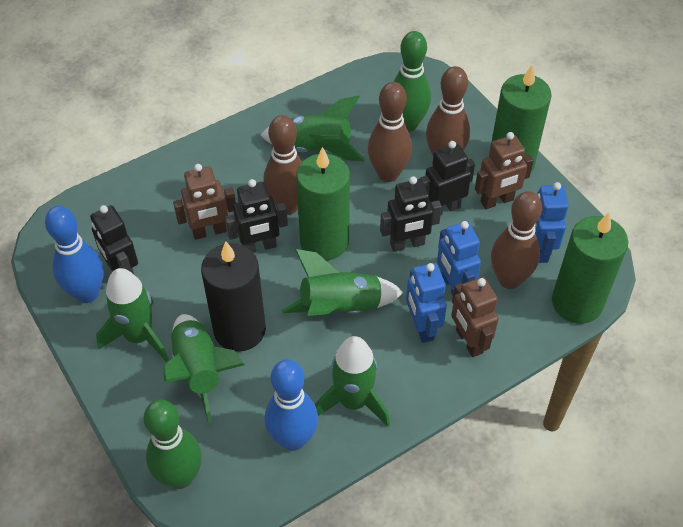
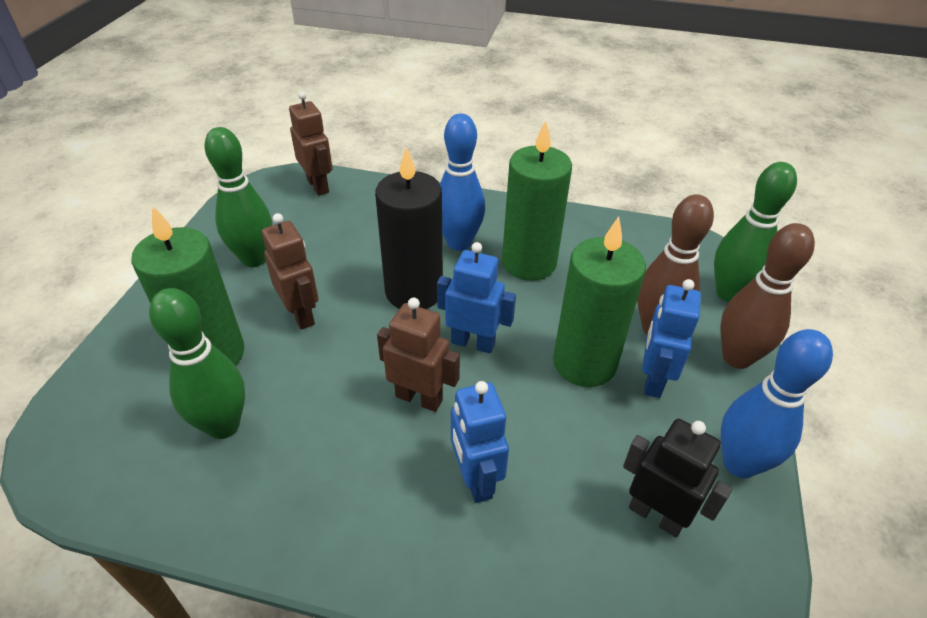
black robot: 4 -> 1
brown bowling pin: 4 -> 2
green bowling pin: 2 -> 3
green rocket: 5 -> 0

